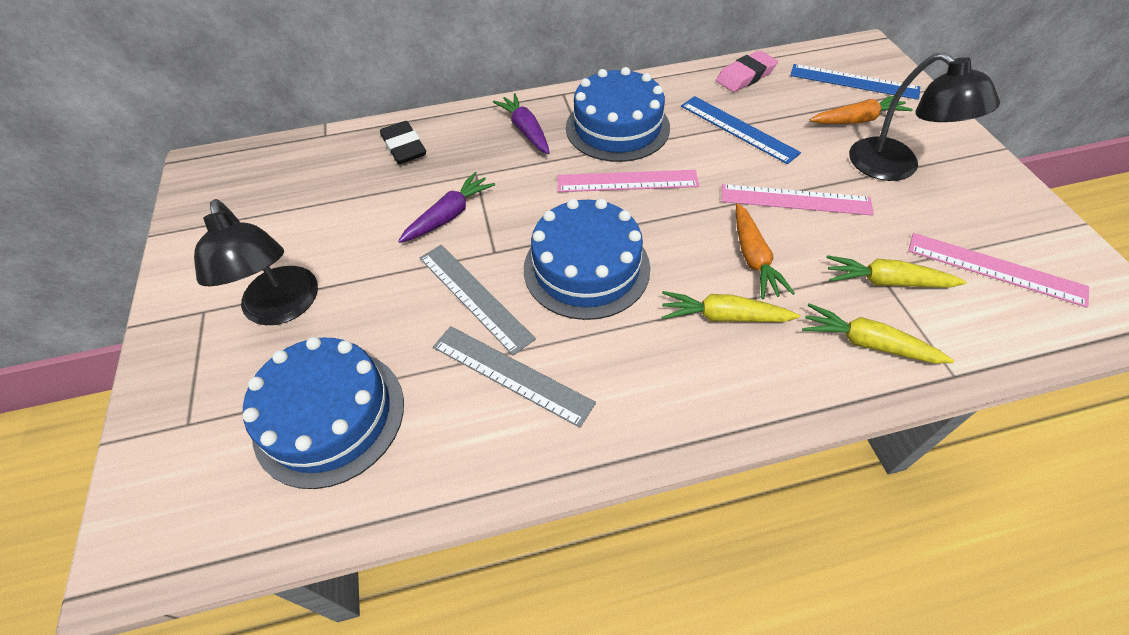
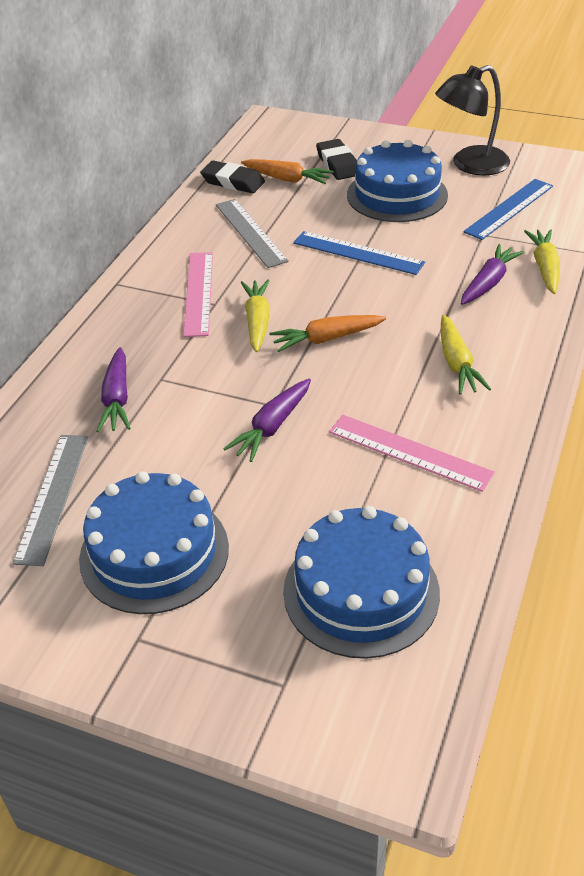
black eraser: 1 -> 2
black lamp: 2 -> 1
pink eraser: 1 -> 0
pink ruler: 3 -> 2
purple carrot: 2 -> 3

